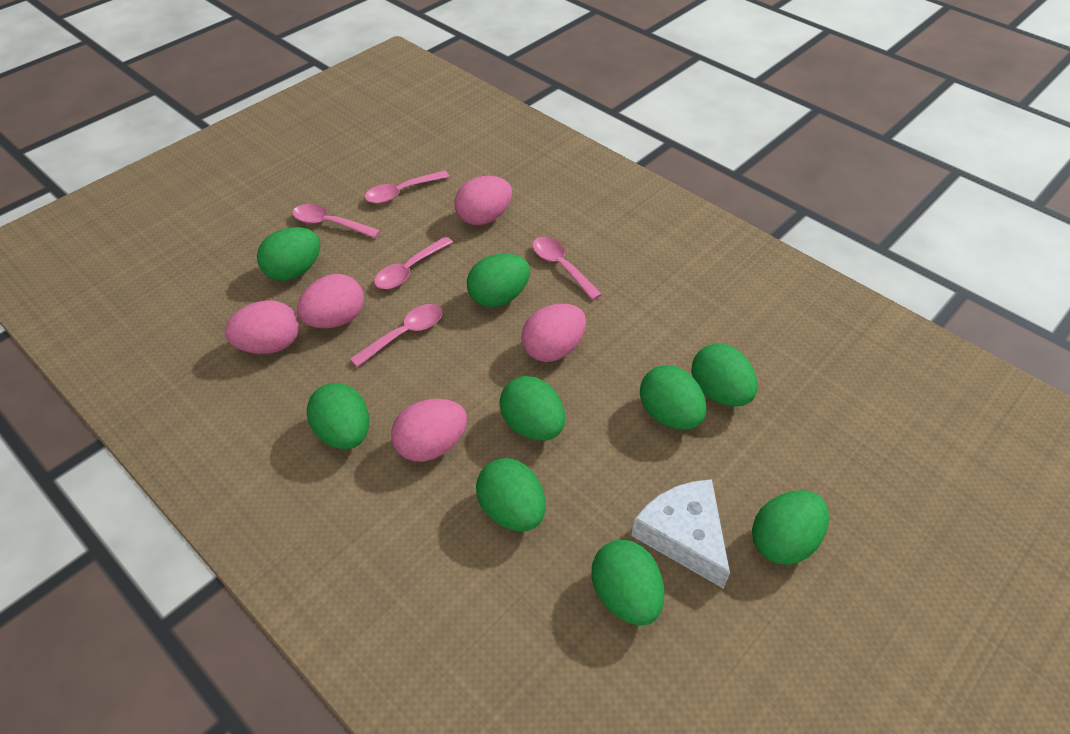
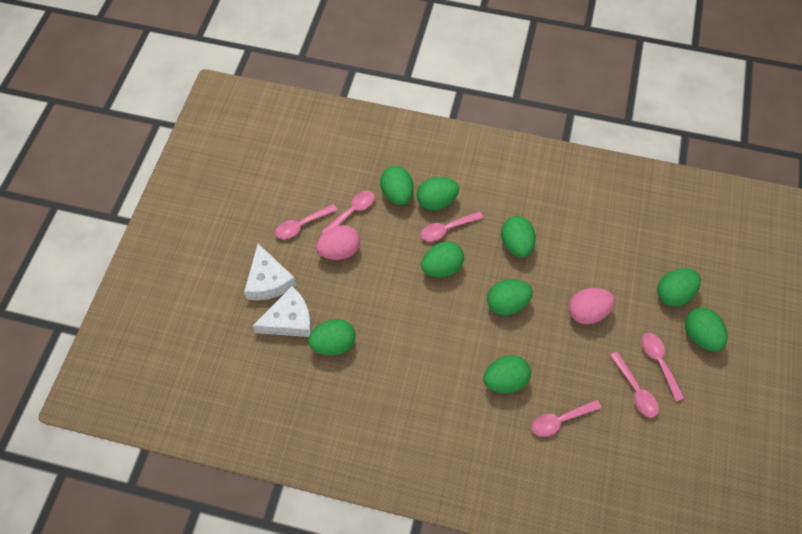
pink egg: 5 -> 2
pink spoon: 5 -> 6
white cheese: 1 -> 2

